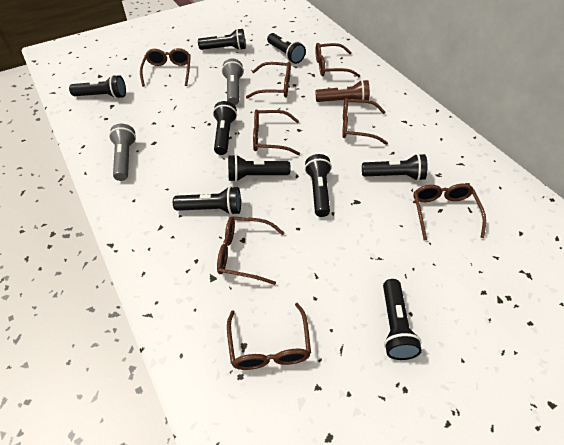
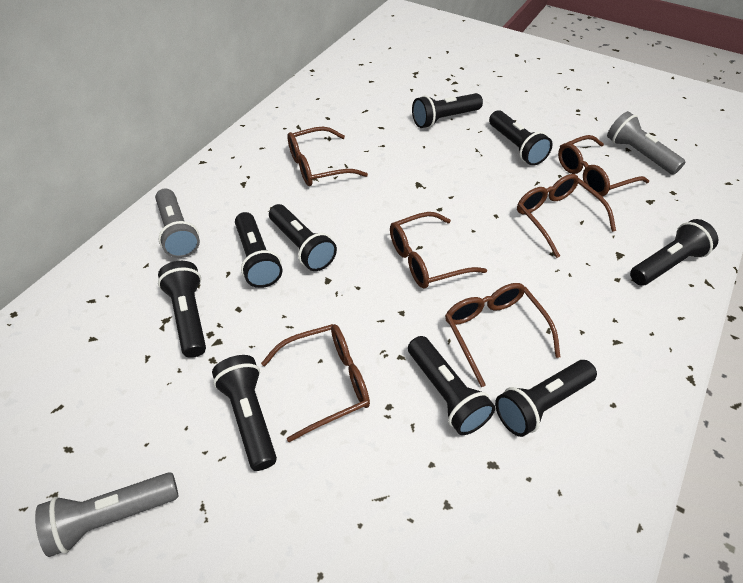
brown flashlight: 1 -> 0
brown glasses: 8 -> 6
grey flashlight: 2 -> 3

